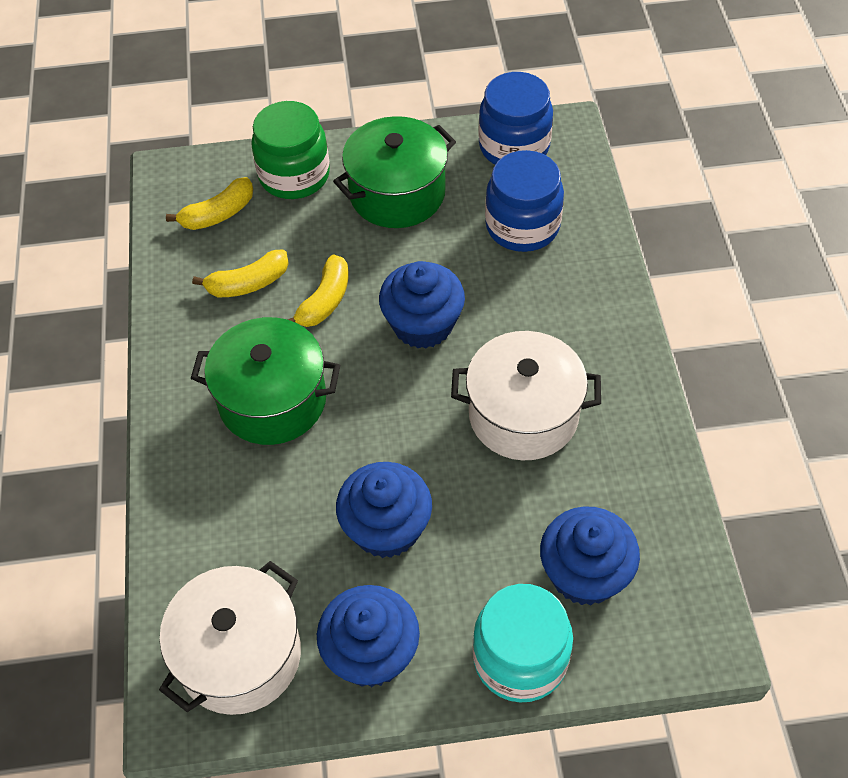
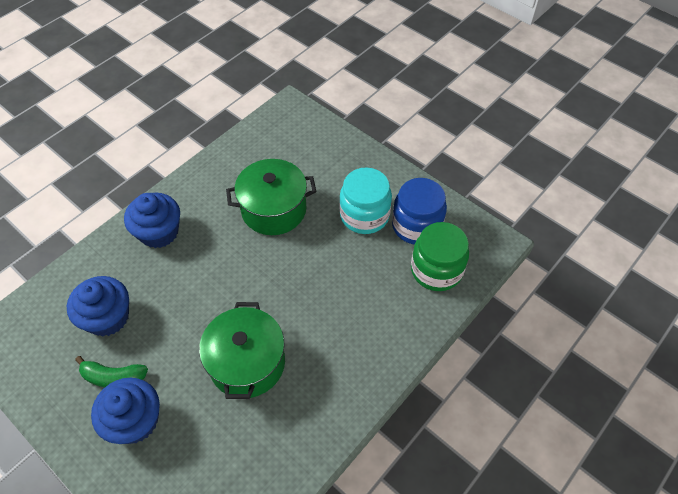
blue cupcake: 4 -> 3
blue jar: 2 -> 1
green banana: 0 -> 1
white pot: 2 -> 0
yellow banana: 3 -> 0

